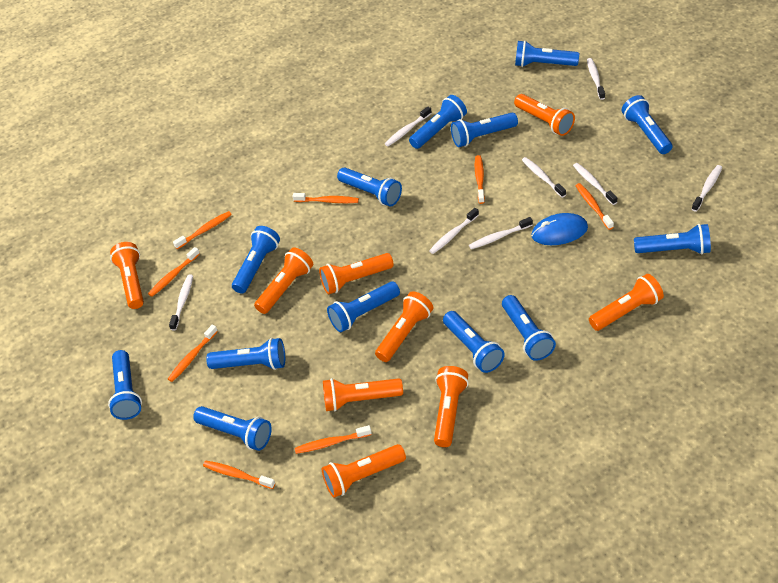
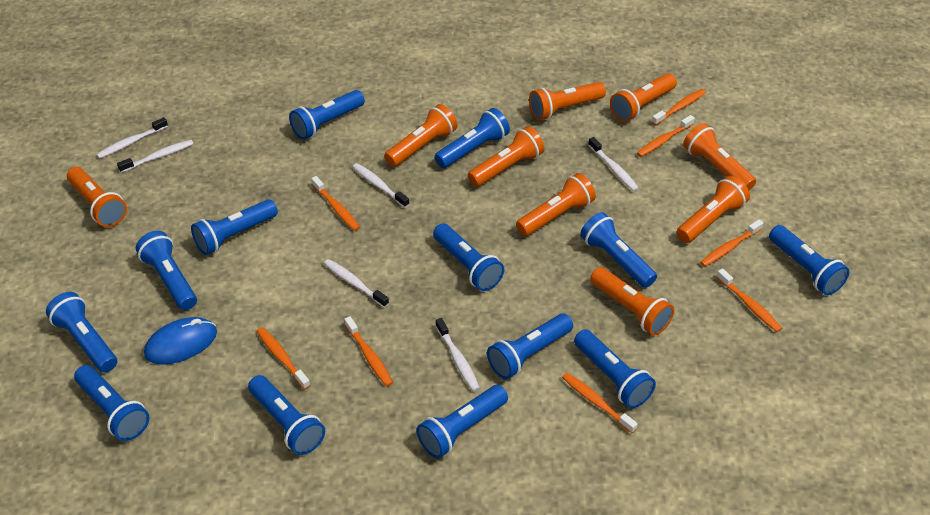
white toothbrush: 8 -> 6

